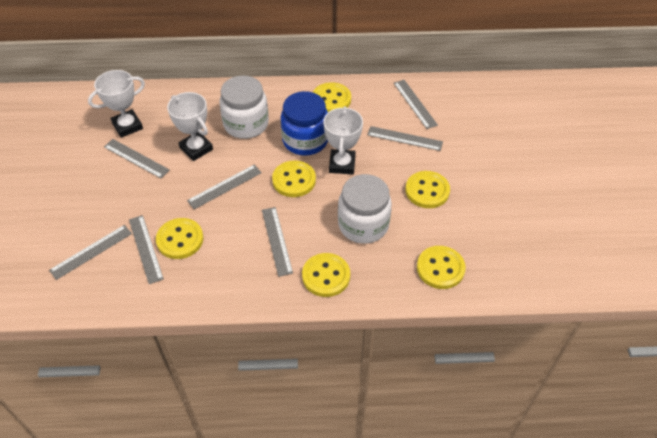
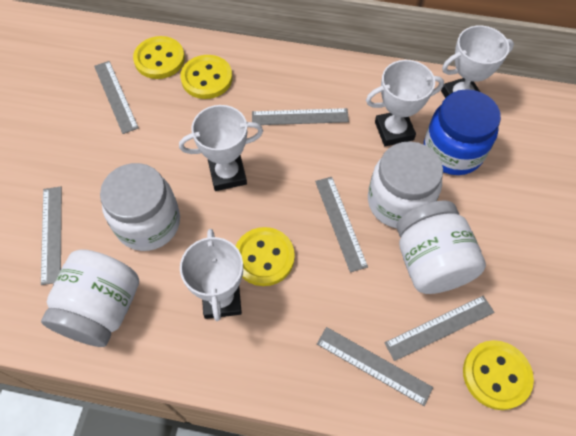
grey ruler: 7 -> 6
white jar: 2 -> 4
white trophy: 3 -> 4
yellow button: 6 -> 4

